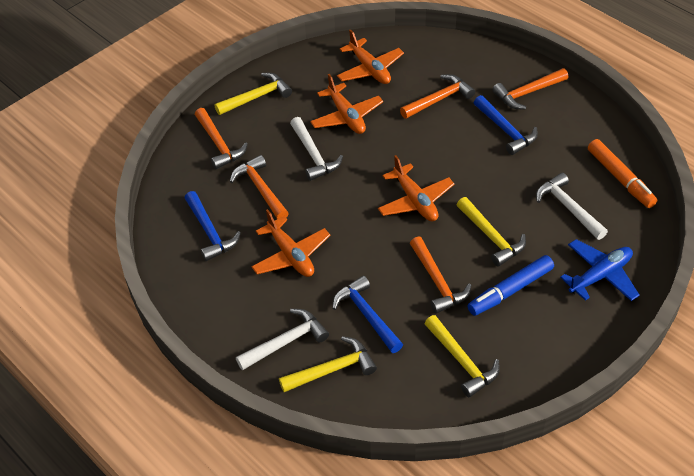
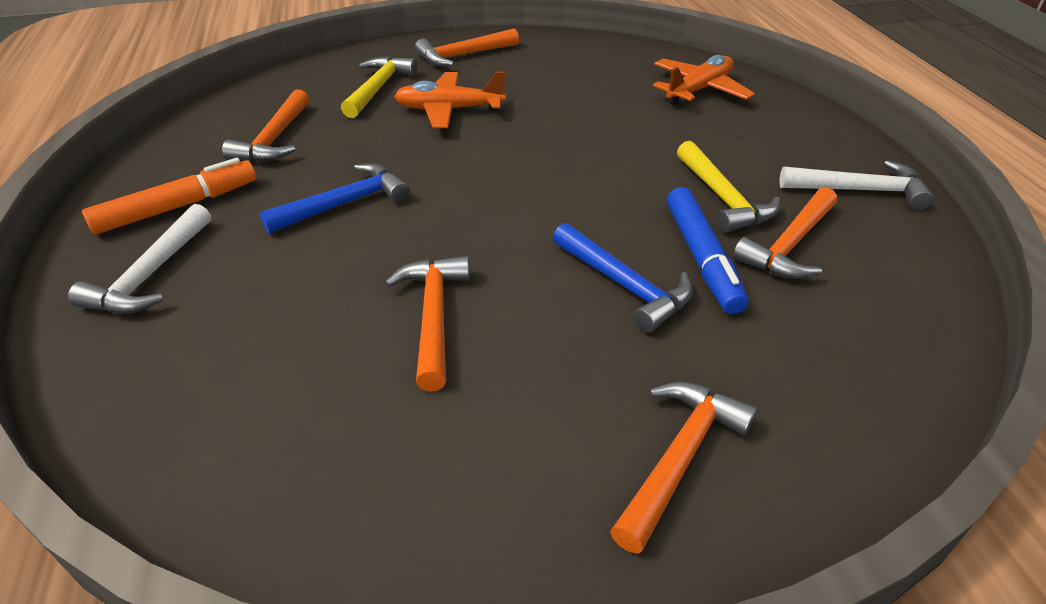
blue hammer: 3 -> 2
blue plane: 1 -> 0
orange plane: 4 -> 2
white hammer: 3 -> 2
yellow hammer: 4 -> 2

